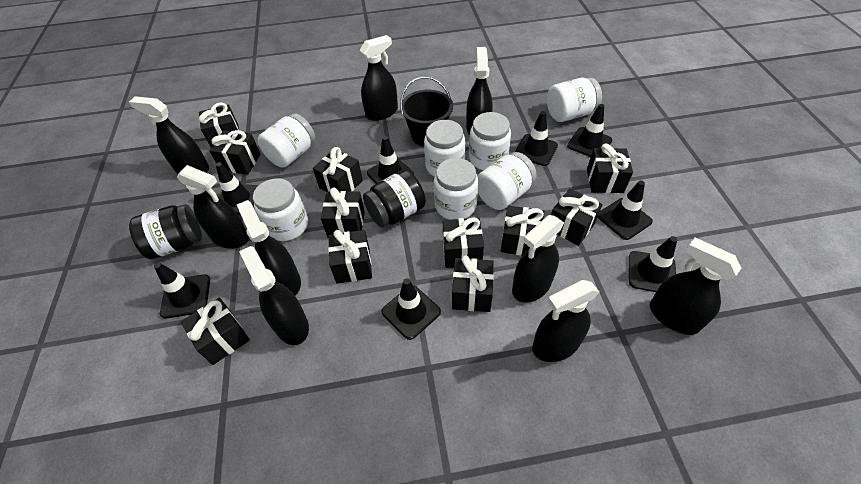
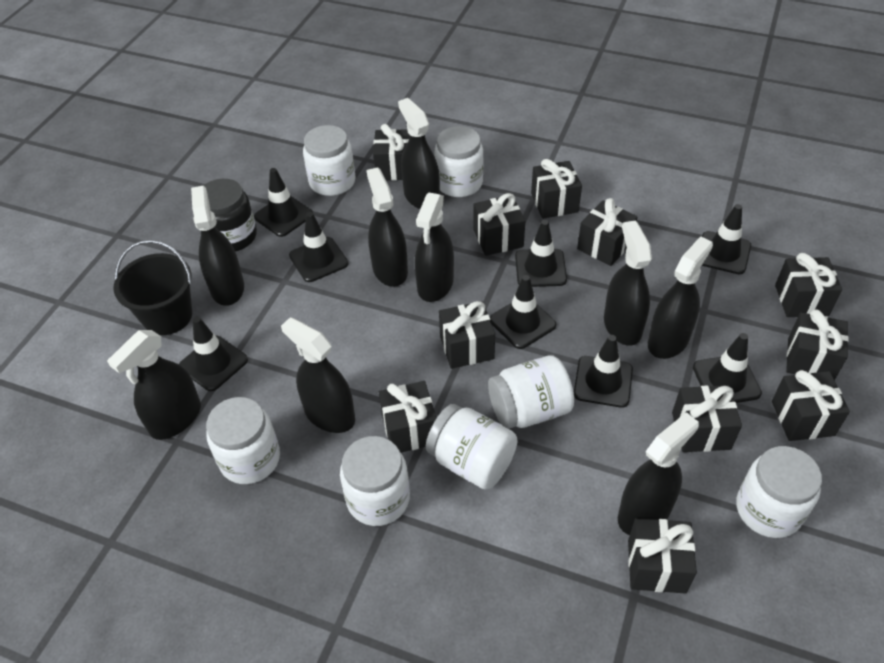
black jar: 2 -> 1

